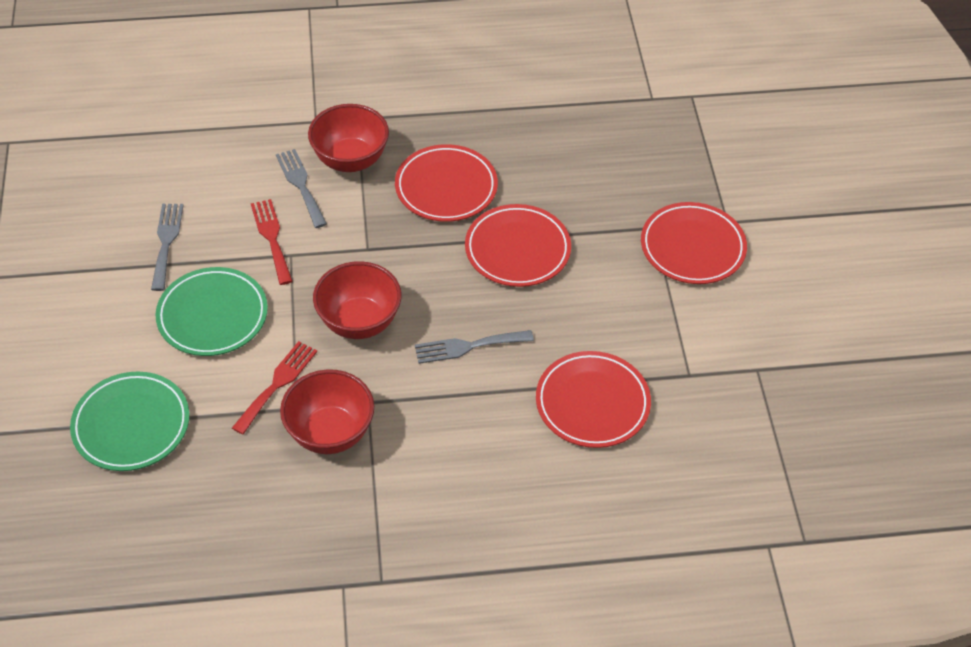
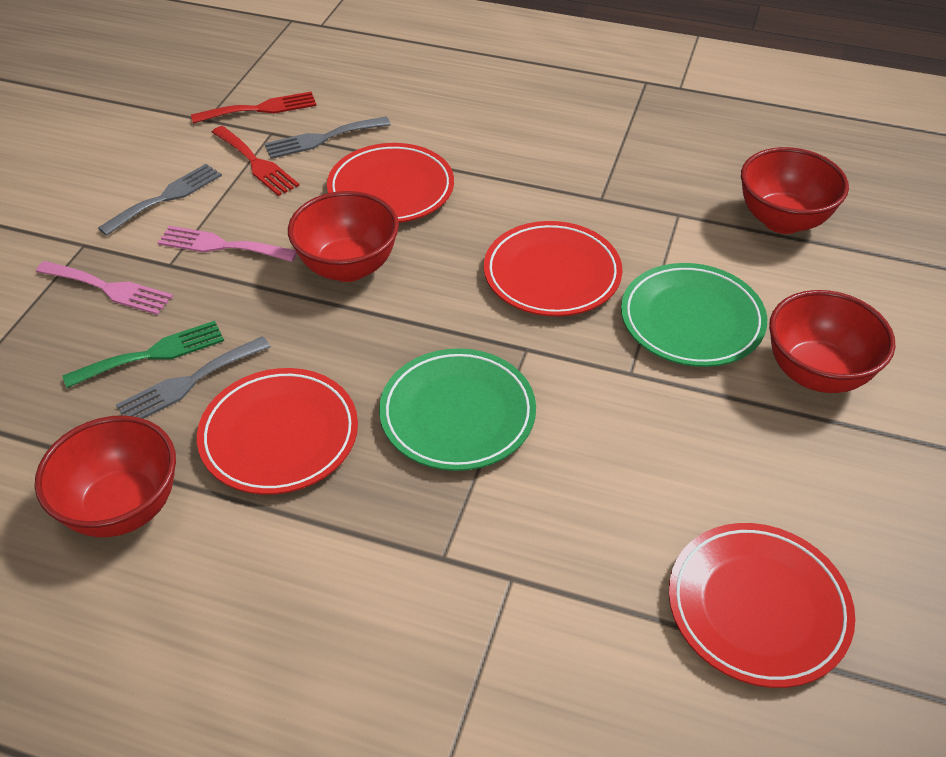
green fork: 0 -> 1
pink fork: 0 -> 2
red bowl: 3 -> 4

